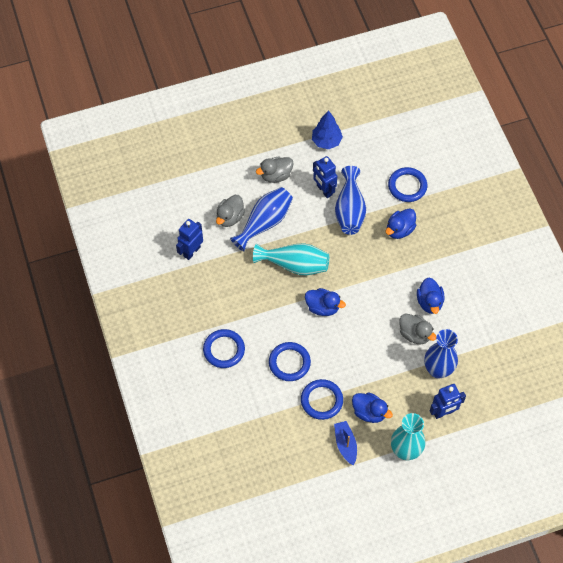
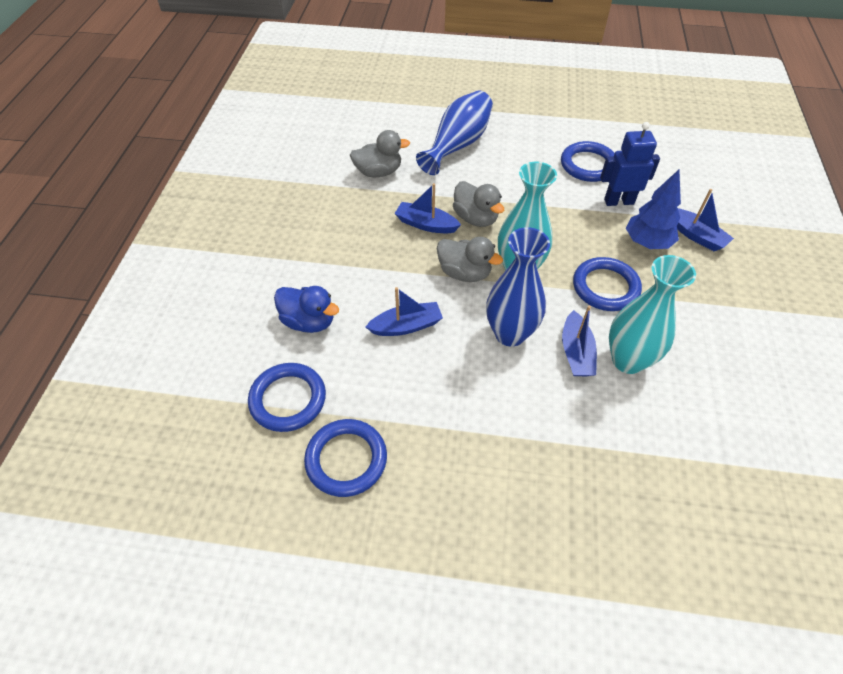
blue boat: 1 -> 4
blue duck: 4 -> 1
blue robot: 3 -> 1
blue vase: 3 -> 2

